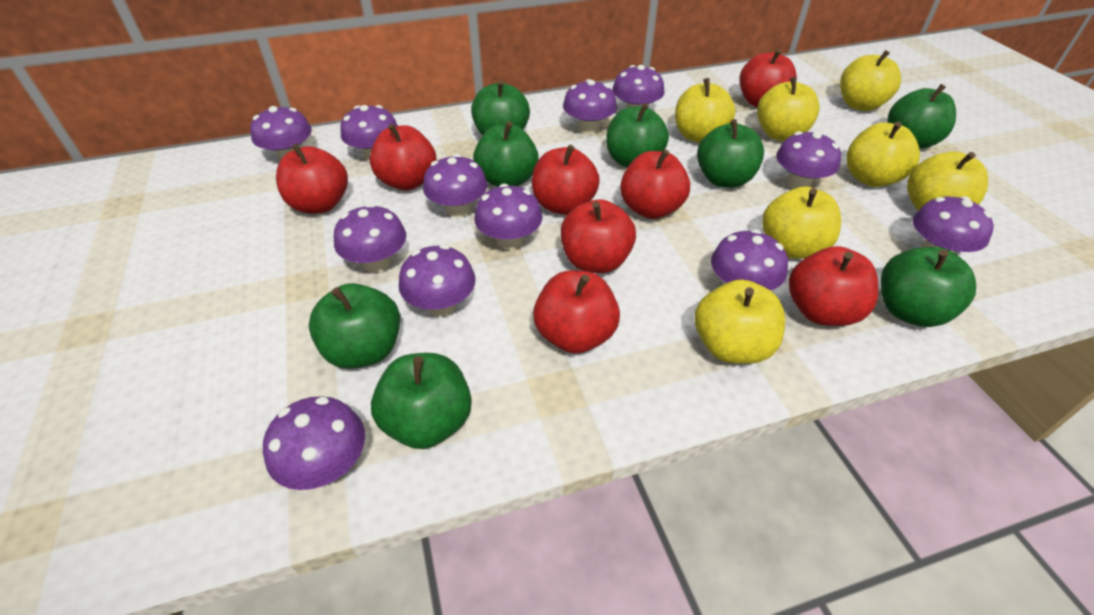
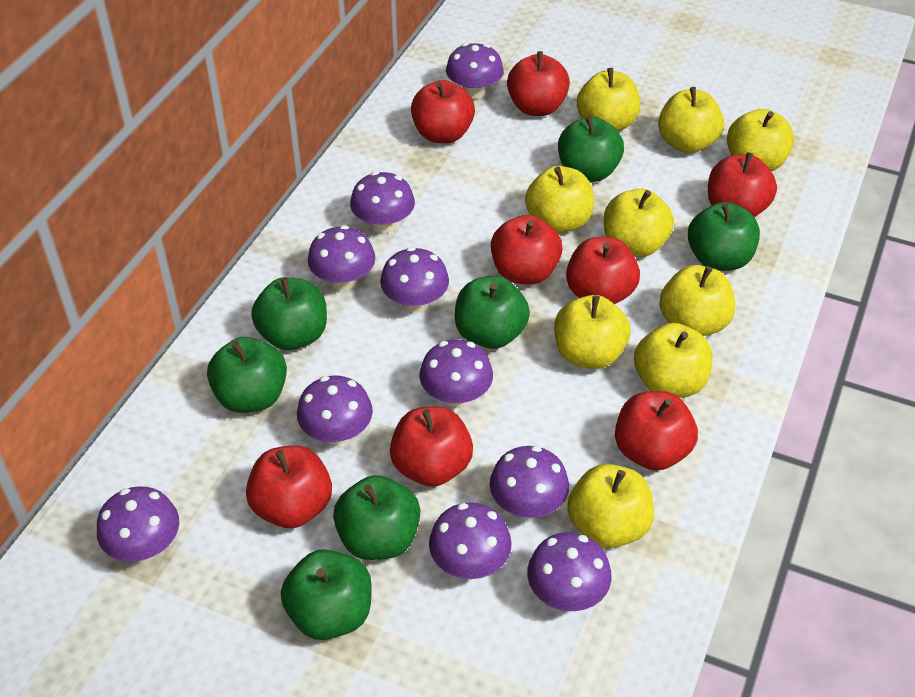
green apple: 8 -> 7
purple mushroom: 12 -> 10
yellow apple: 7 -> 9

